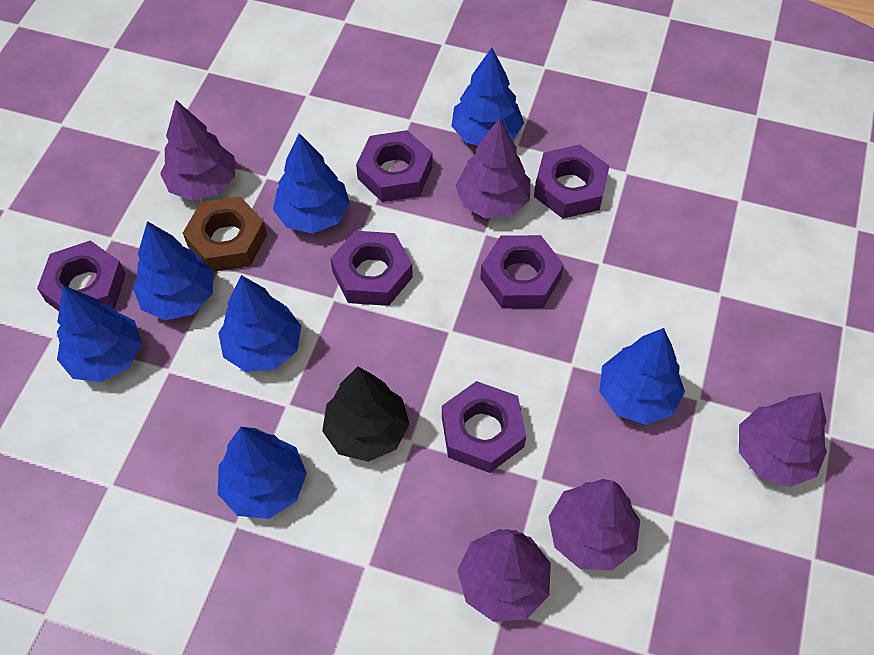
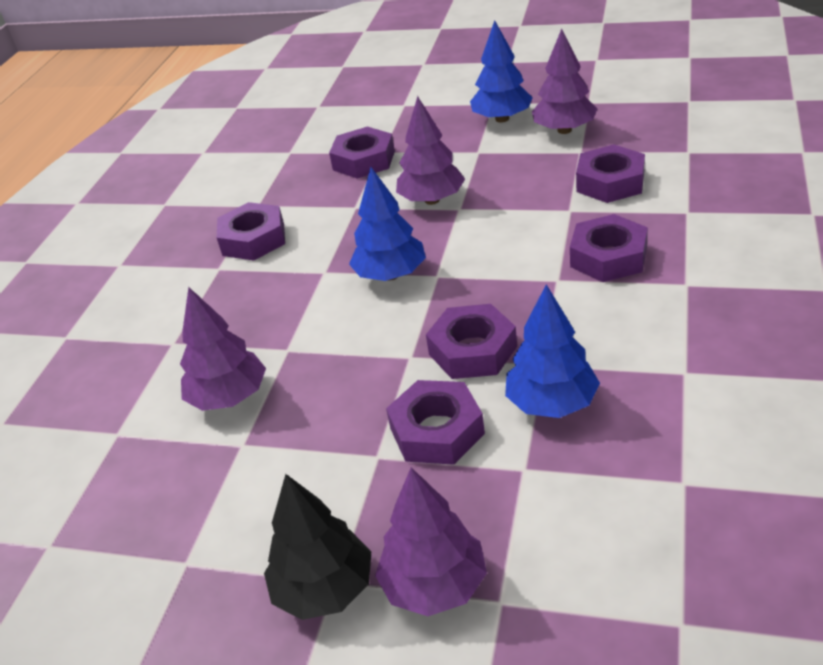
blue tree: 7 -> 3
brown nut: 1 -> 0
purple tree: 5 -> 4

